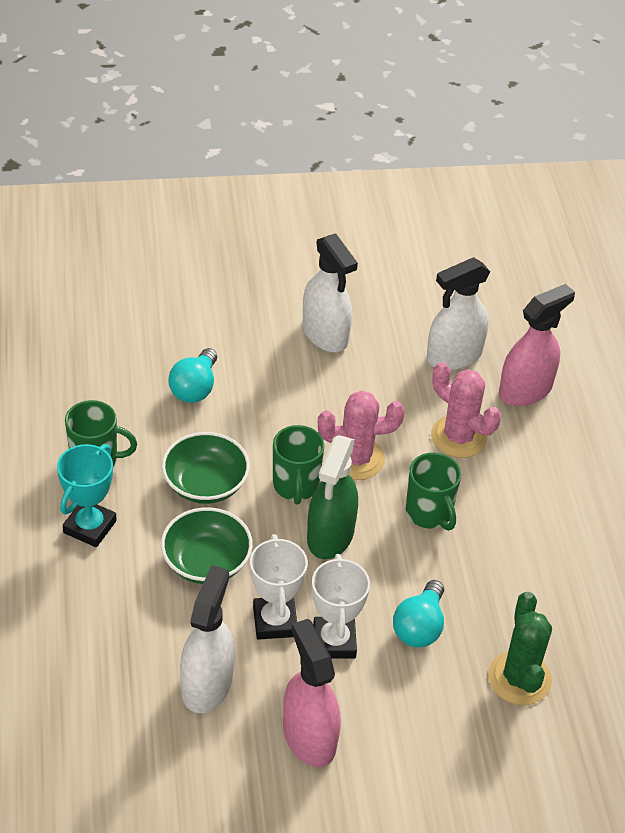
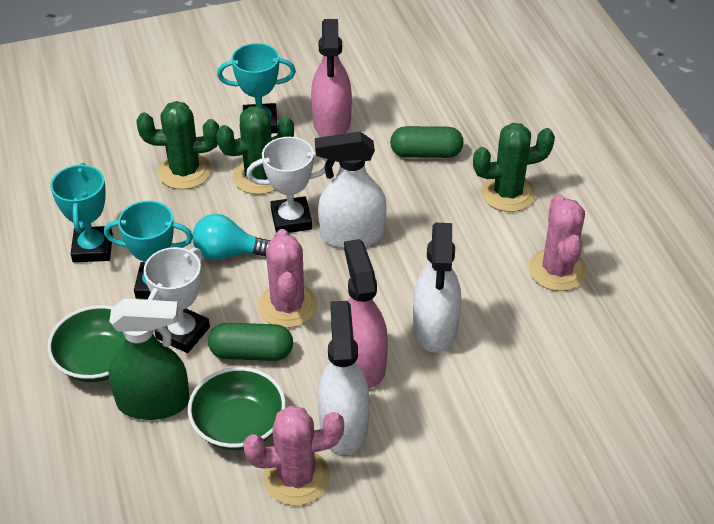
green cactus: 1 -> 3
green capsule: 0 -> 2
green mug: 3 -> 0
pink cactus: 2 -> 3
turquoise light bulb: 2 -> 1
turquoise trophy: 1 -> 3

